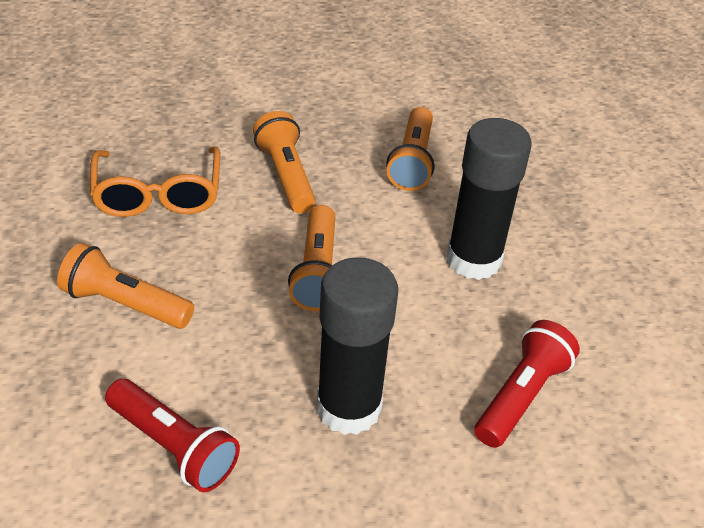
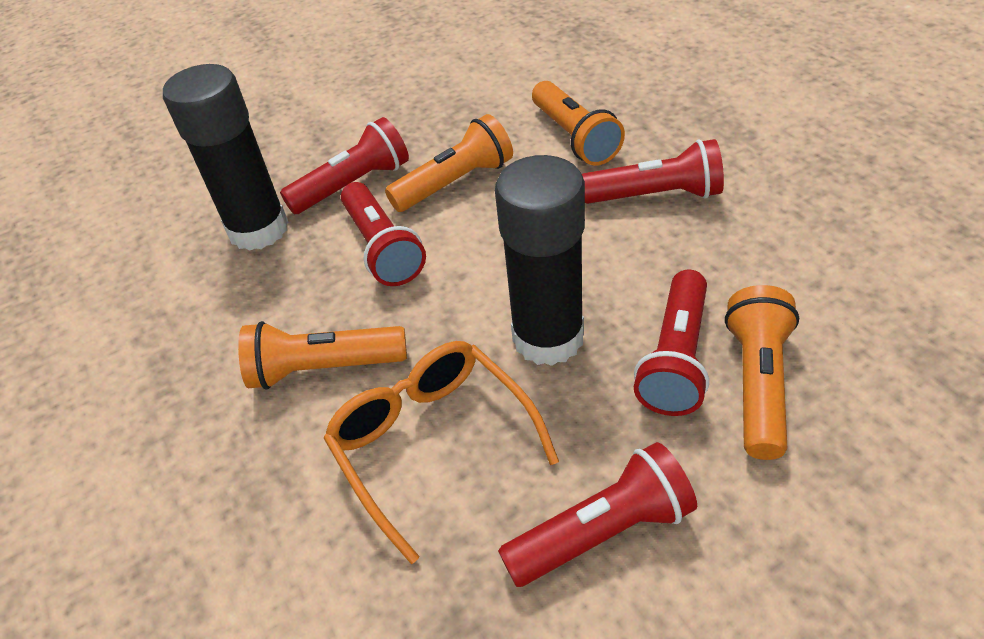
red flashlight: 2 -> 5

